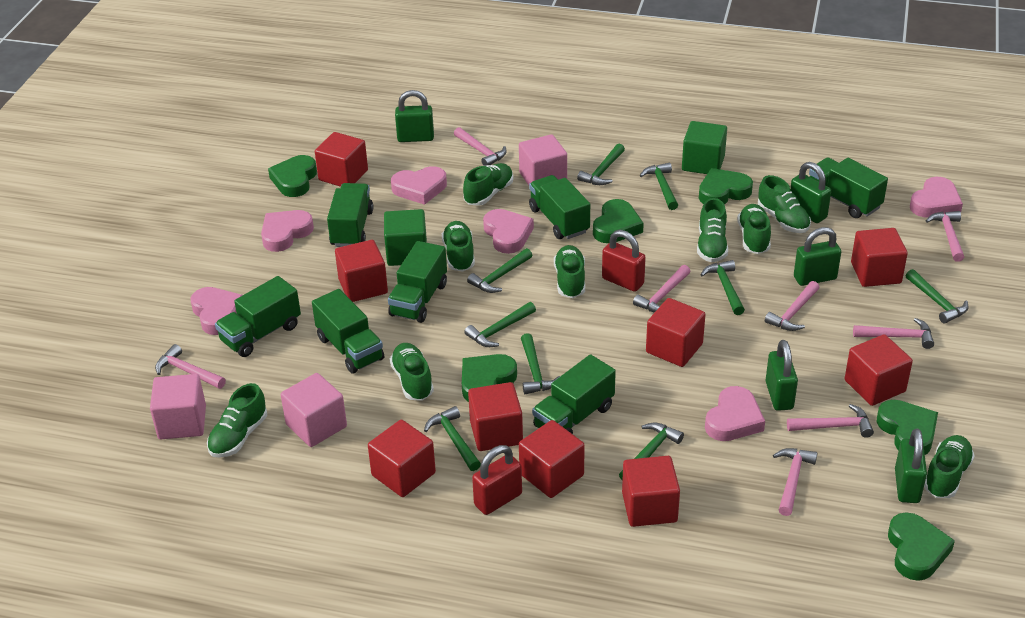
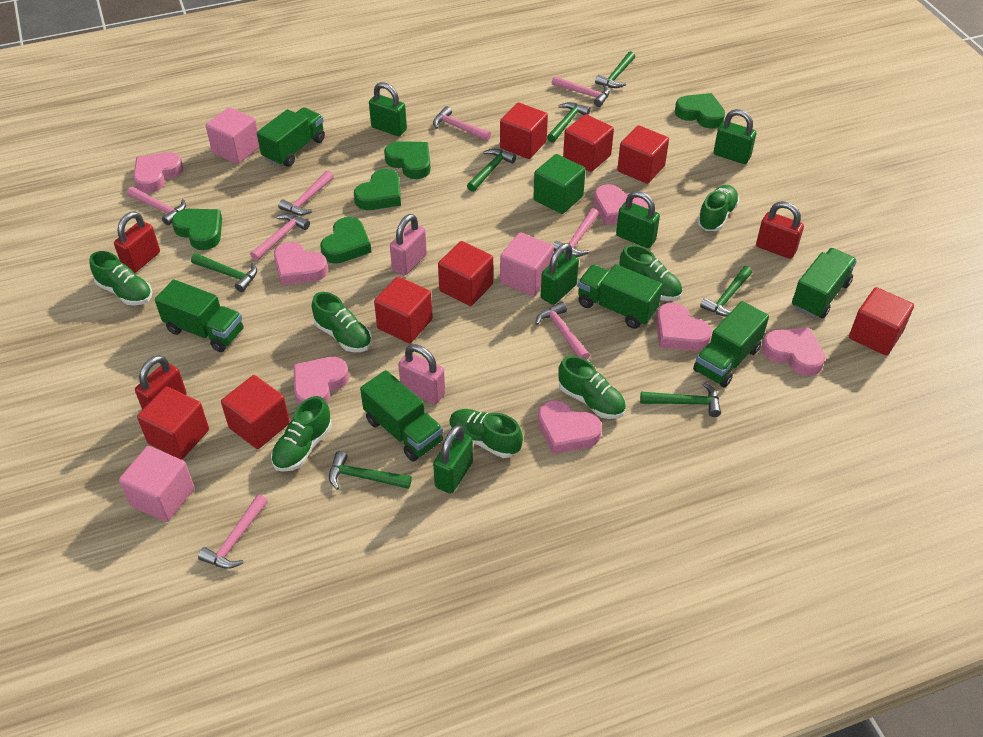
green cube: 2 -> 1
green hammer: 9 -> 7
green heart: 6 -> 5
green shoe: 9 -> 7
green truck: 7 -> 6
pink heart: 6 -> 7
pink padlock: 0 -> 2
red cube: 9 -> 8
red padlock: 2 -> 3

